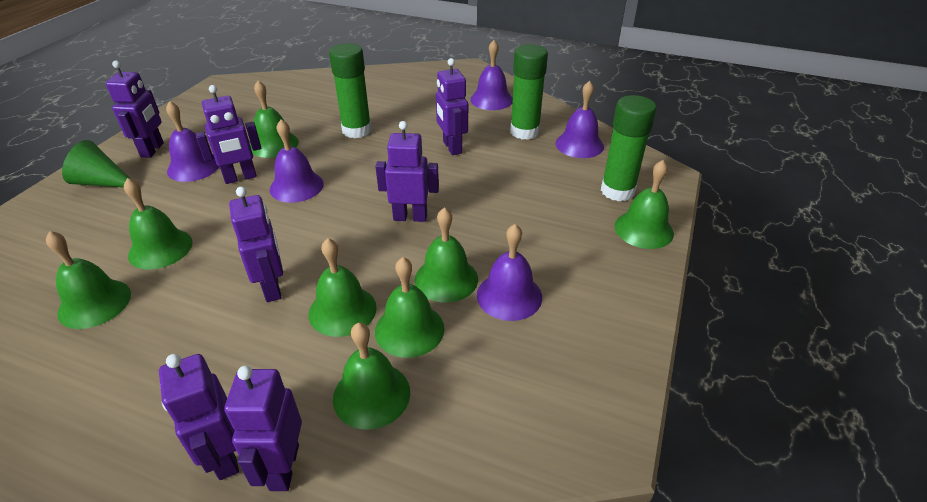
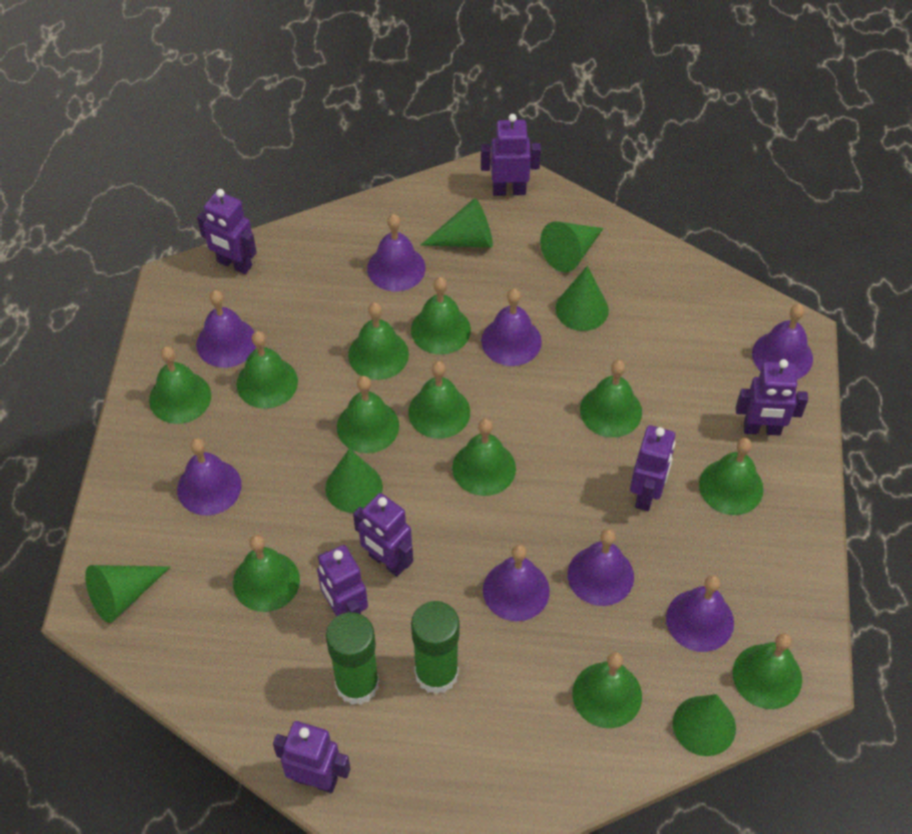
green bell: 8 -> 12
green cone: 1 -> 6
green glue stick: 3 -> 2
purple bell: 5 -> 8

